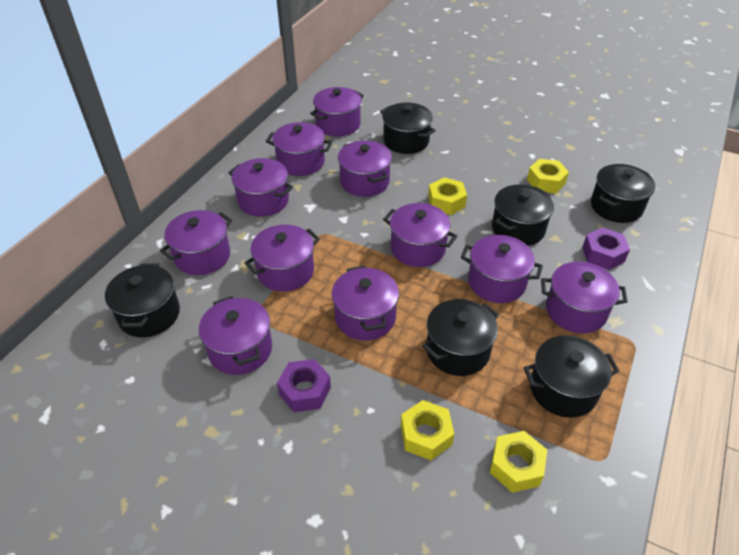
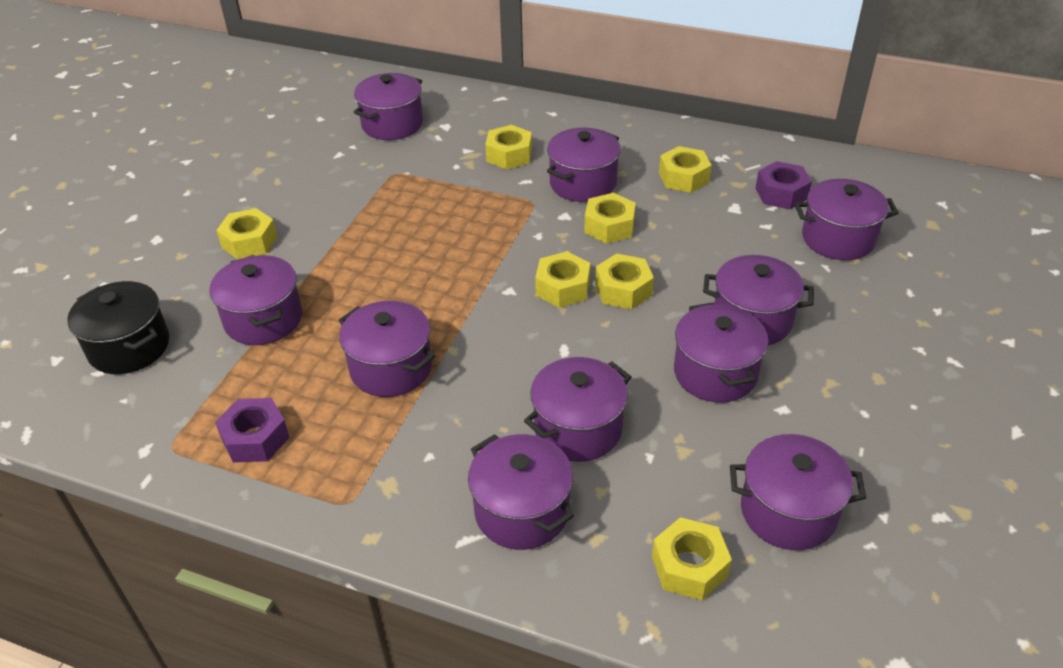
black pot: 6 -> 1
purple pot: 11 -> 10
yellow nut: 4 -> 7

